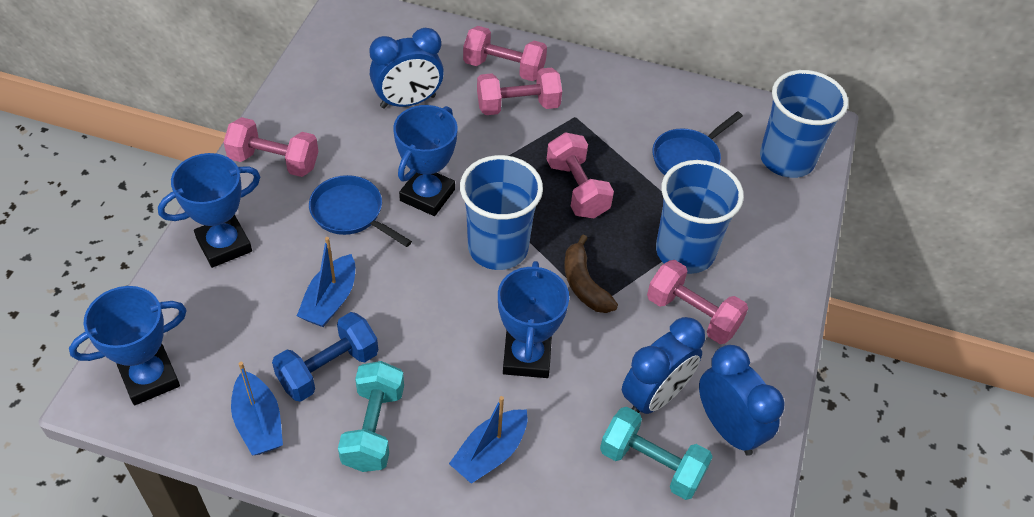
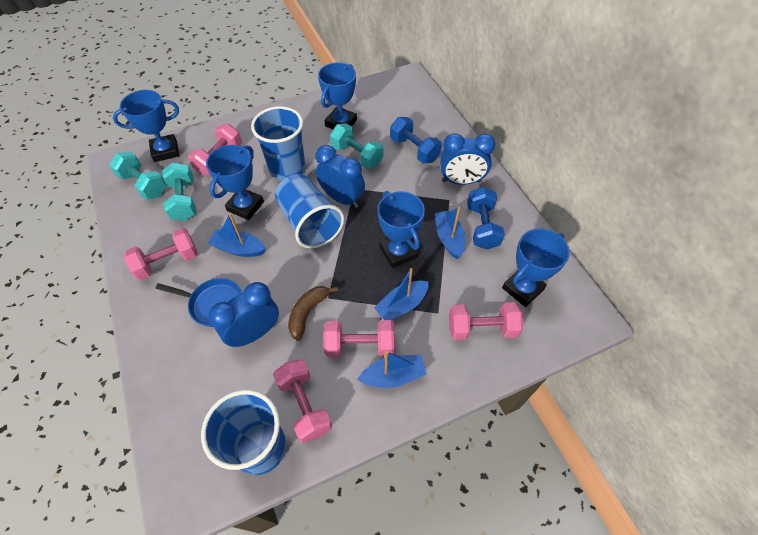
blue boat: 3 -> 4
blue dumbbell: 1 -> 2
blue pan: 2 -> 1
blue trophy: 4 -> 5
turquoise dumbbell: 2 -> 3

